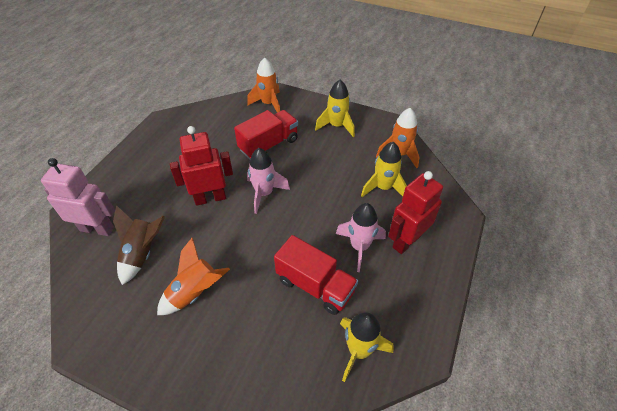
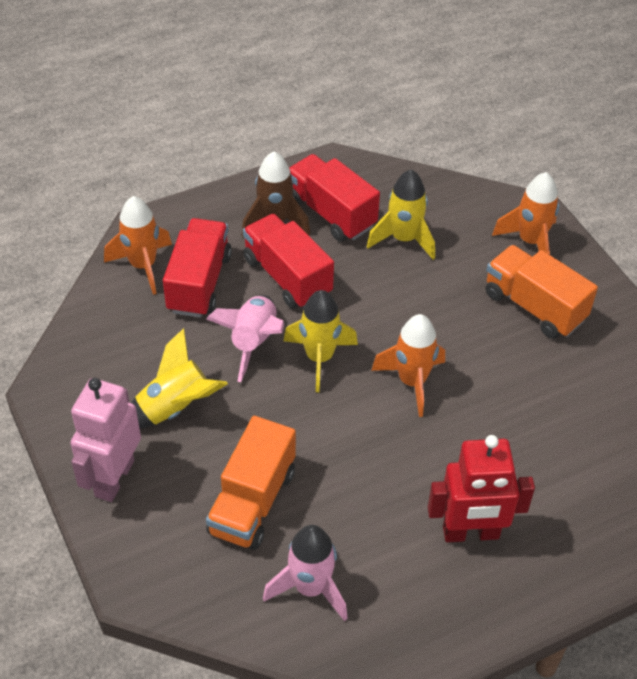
orange truck: 0 -> 2
red robot: 2 -> 1
red truck: 2 -> 3

